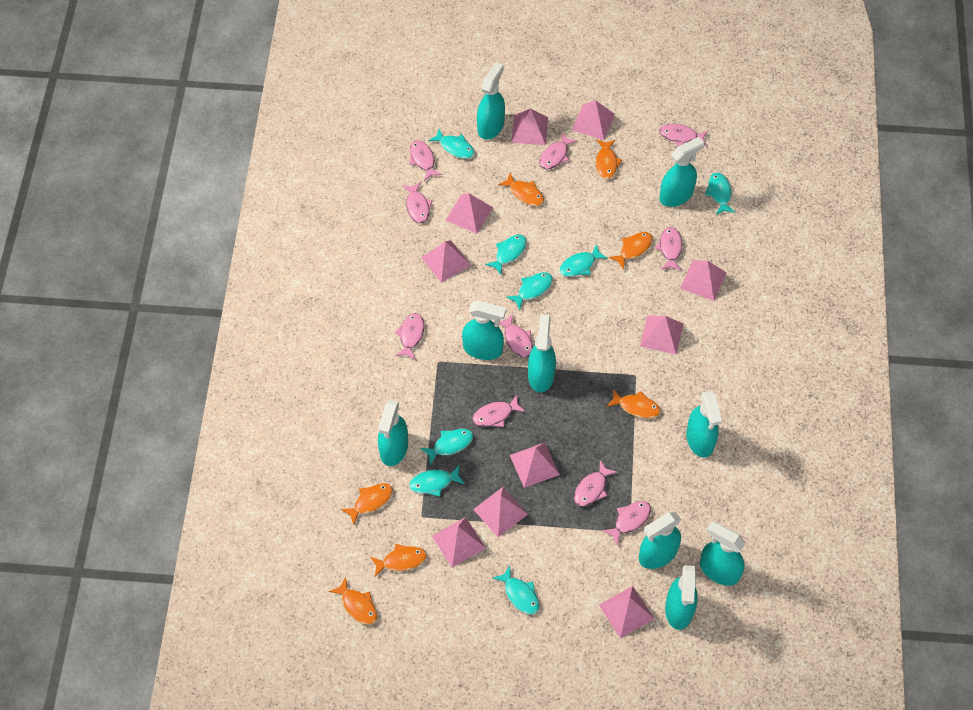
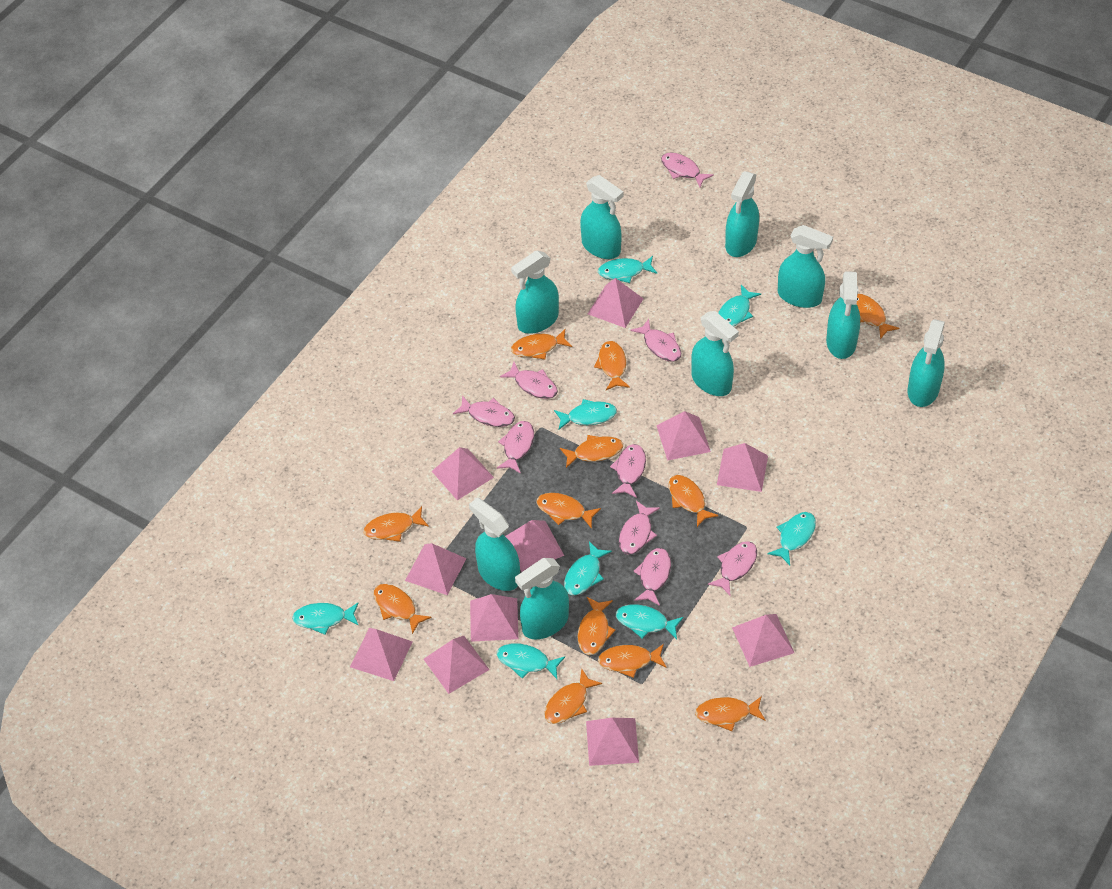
orange fish: 7 -> 12
pink fish: 10 -> 9
pink pyramid: 10 -> 11

